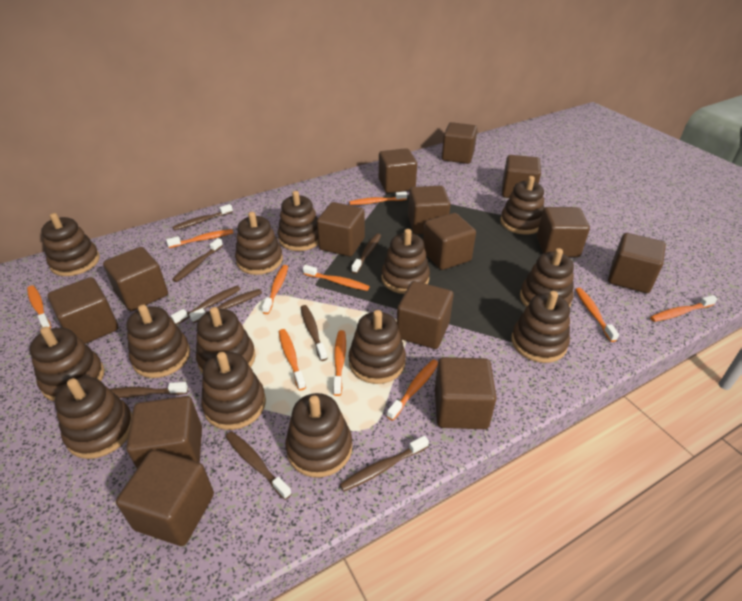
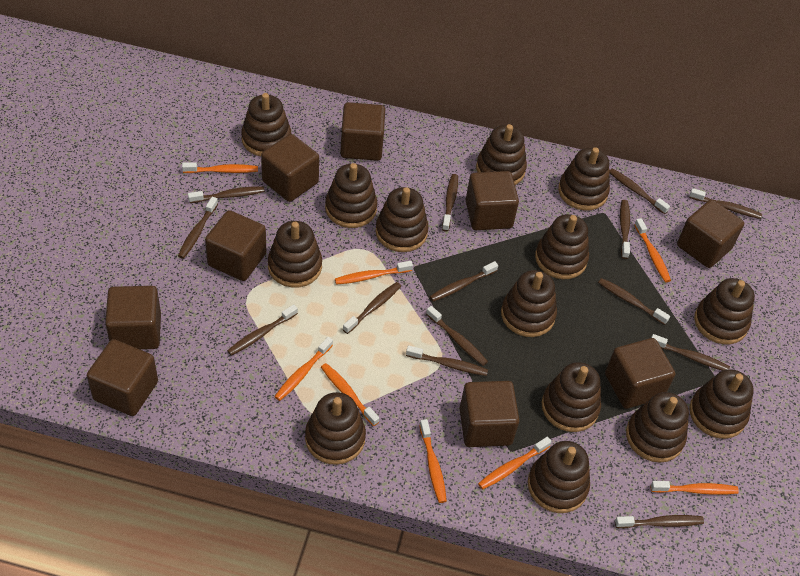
brown cube: 14 -> 9
brown toothbrush: 9 -> 14
orange toothbrush: 10 -> 8

